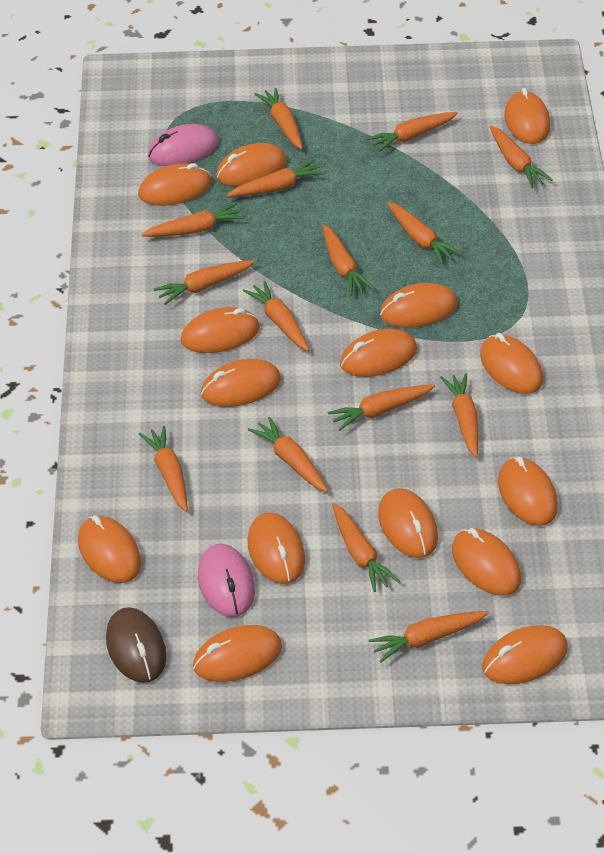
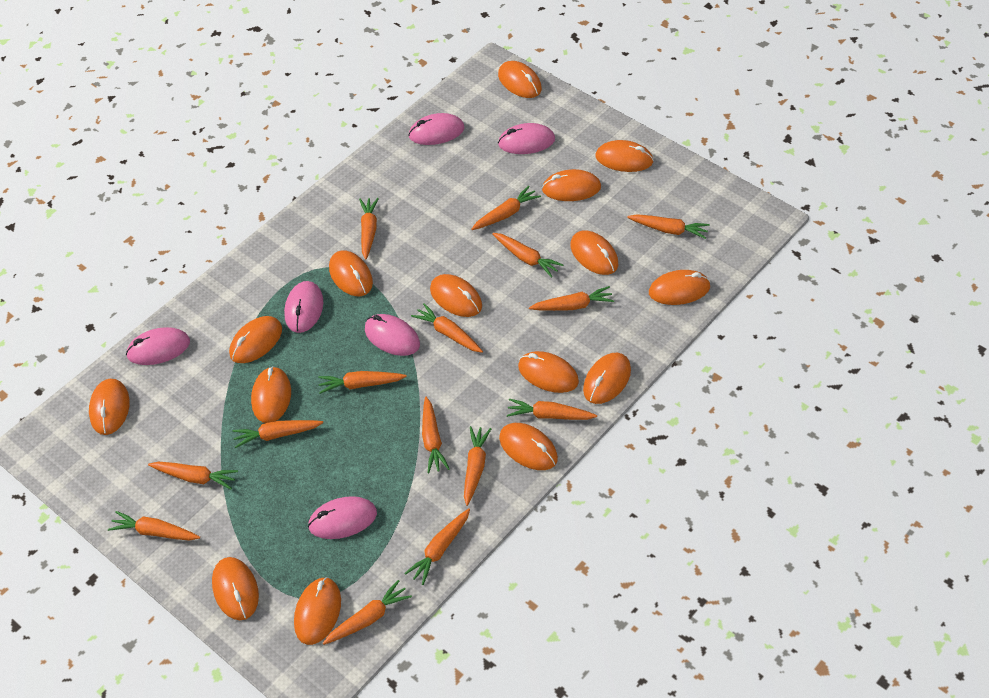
brown mouse: 1 -> 0
pink mouse: 2 -> 6

